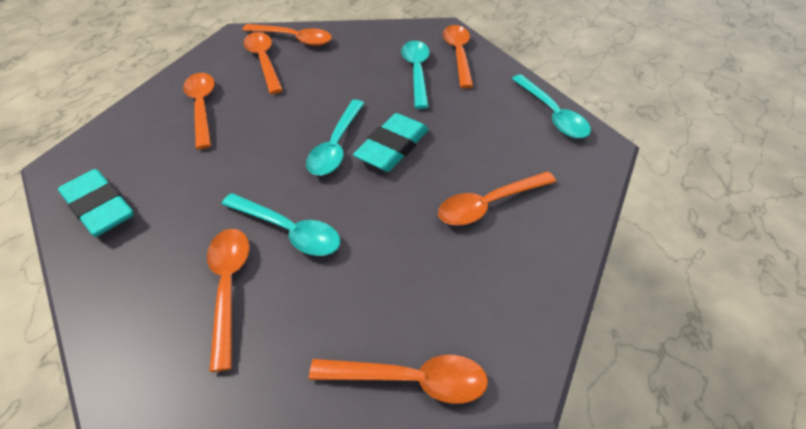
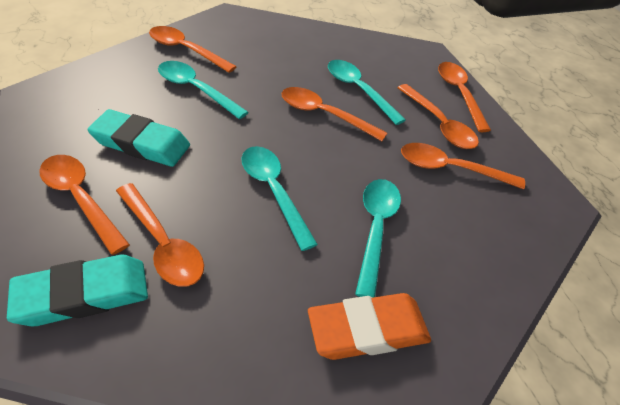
orange eraser: 0 -> 1

